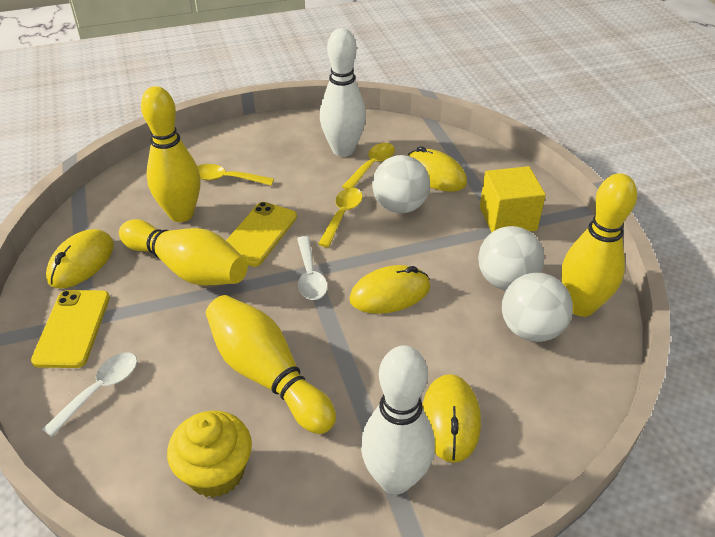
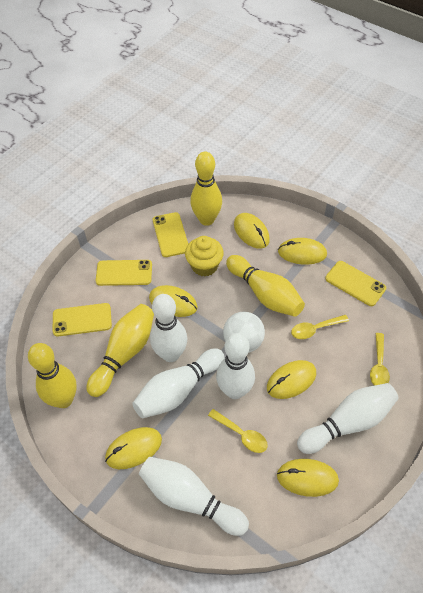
white ball: 3 -> 1
white bowling pin: 2 -> 5
white spoon: 2 -> 0
yellow cube: 1 -> 0
yellow mouse: 4 -> 6
yellow phone: 2 -> 4

